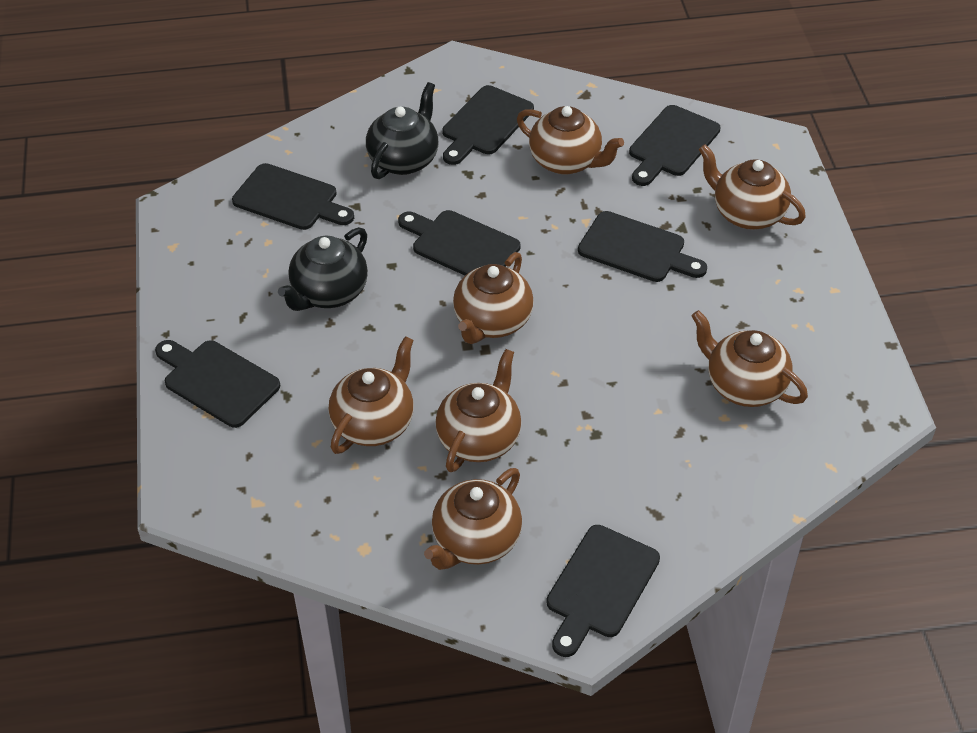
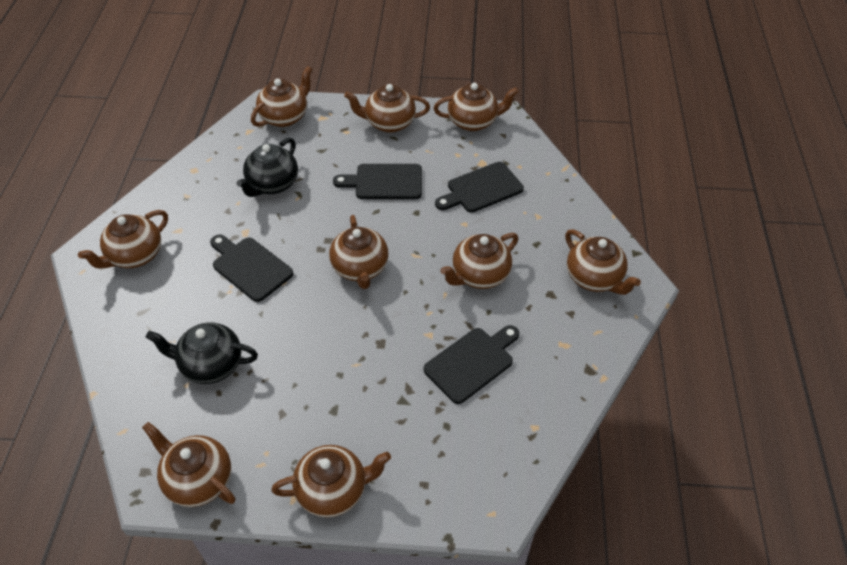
black cutting board: 7 -> 4
brown teapot: 7 -> 9

